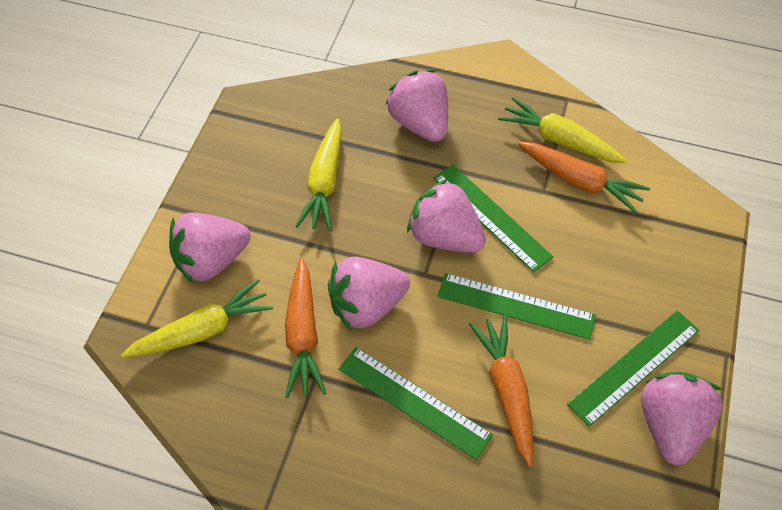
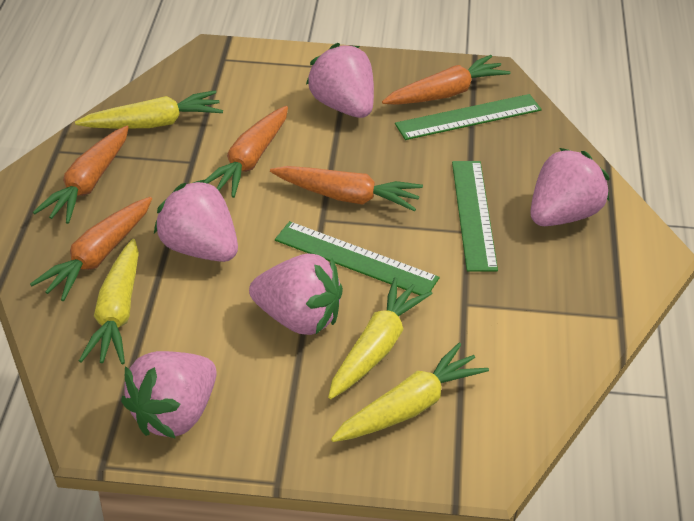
green ruler: 4 -> 3
orange carrot: 3 -> 5
yellow carrot: 3 -> 4

